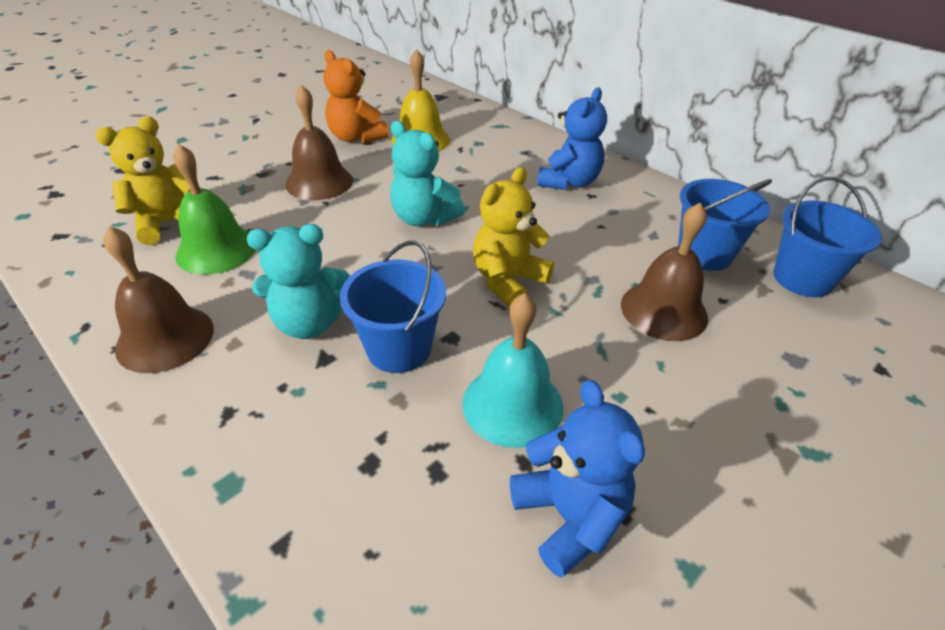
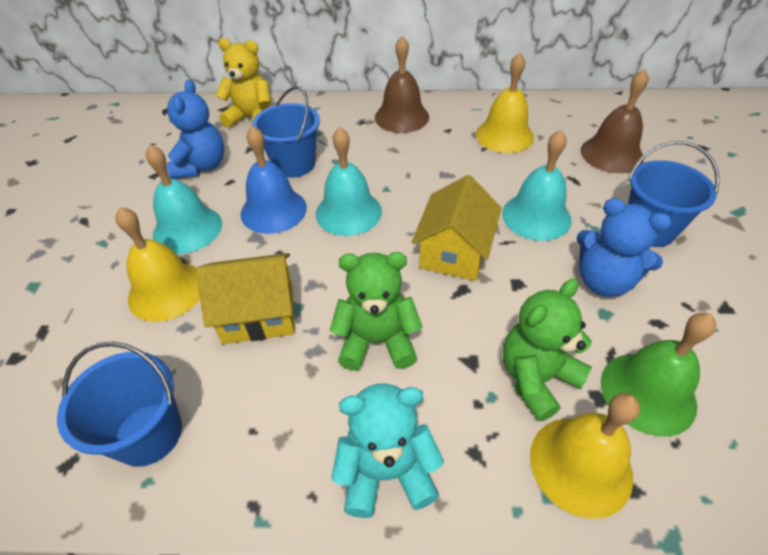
blue bell: 0 -> 1
brown bell: 3 -> 2
green teddy bear: 0 -> 2
orange teddy bear: 1 -> 0
turquoise bell: 1 -> 3
turquoise teddy bear: 2 -> 1
yellow bell: 1 -> 3
yellow house: 0 -> 2
yellow teddy bear: 2 -> 1

